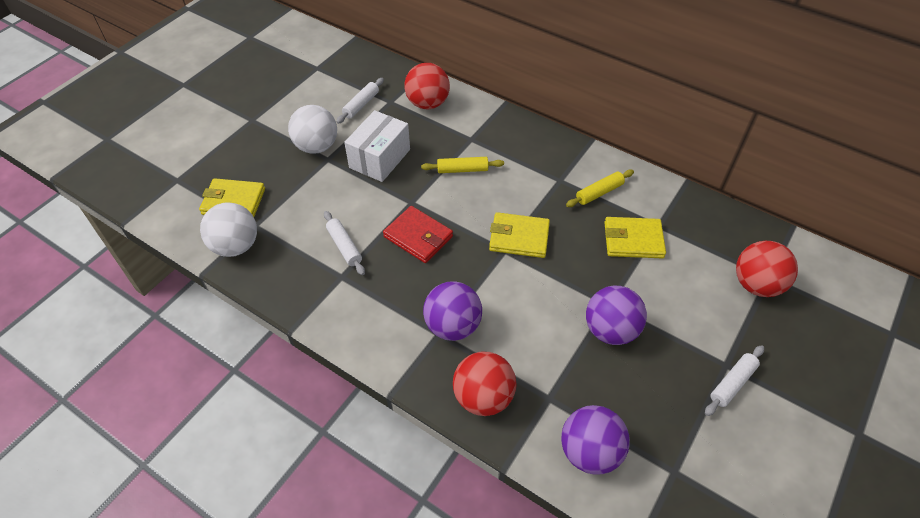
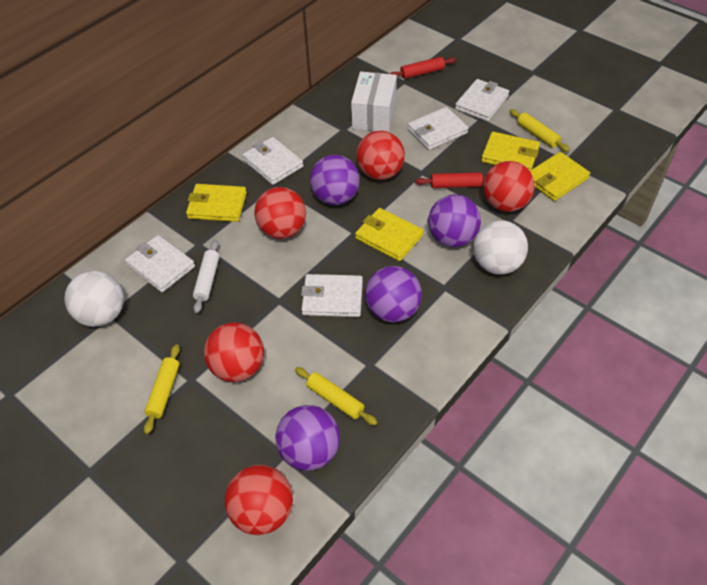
purple ball: 3 -> 4
red ball: 3 -> 5
red rolling pin: 0 -> 2
red wallet: 1 -> 0
white rolling pin: 3 -> 1
white wallet: 0 -> 5
yellow rolling pin: 2 -> 3
yellow wallet: 3 -> 4

